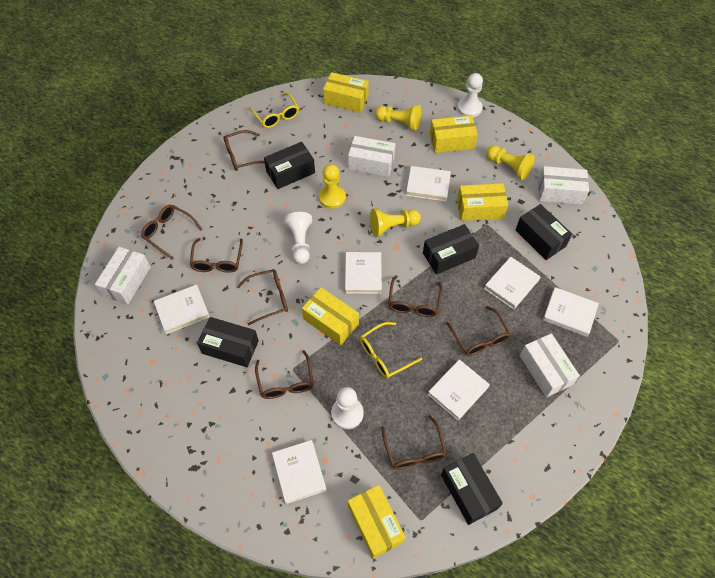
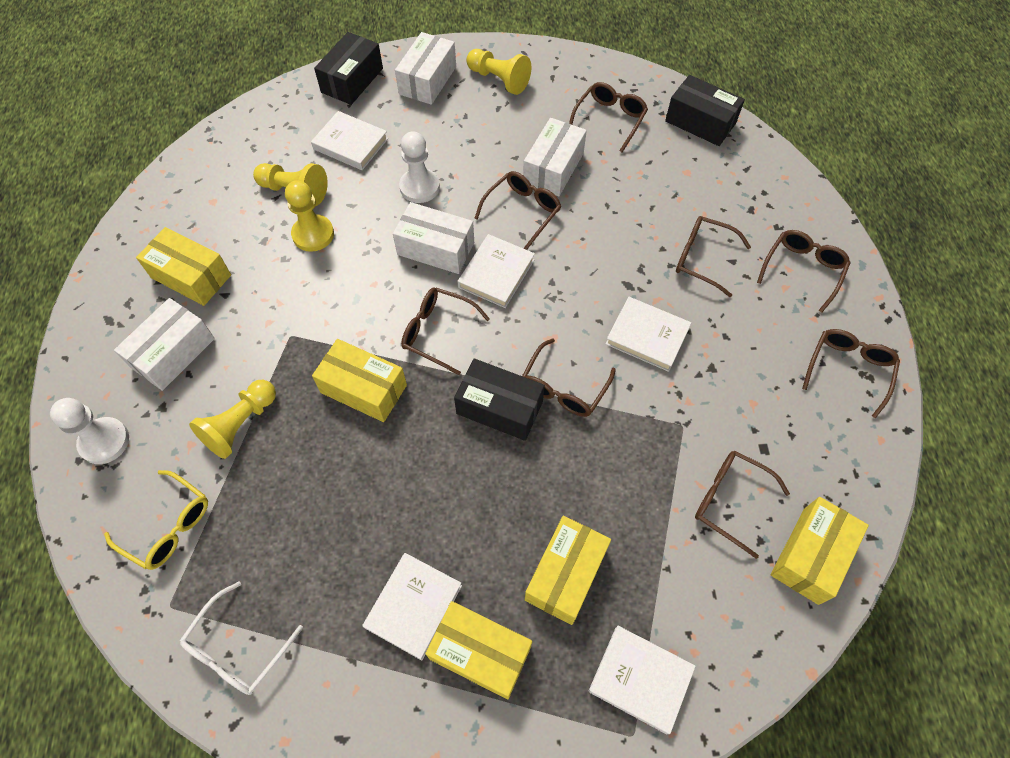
black box: 5 -> 3
white book: 7 -> 5
white glasses: 0 -> 1
white pawn: 3 -> 2
yellow glasses: 2 -> 1

